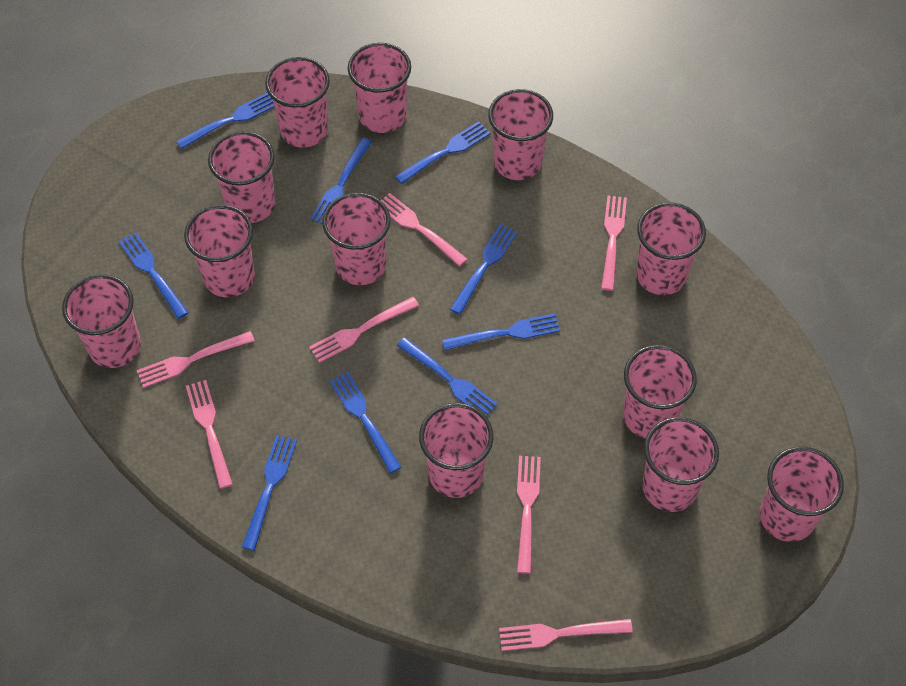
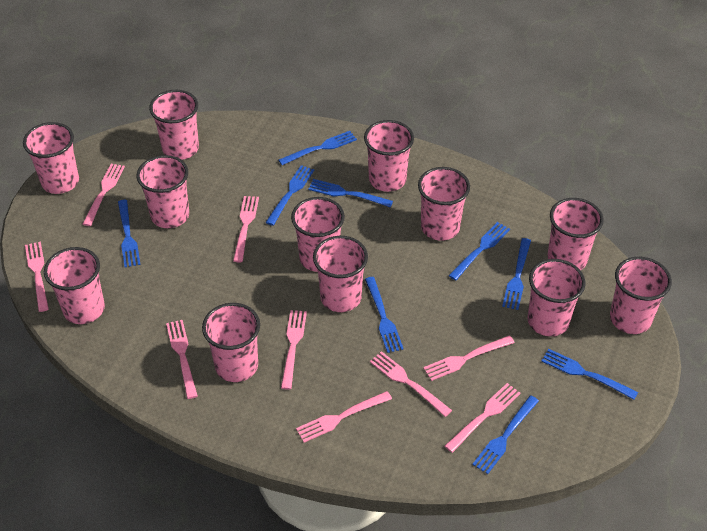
pink fork: 7 -> 9

